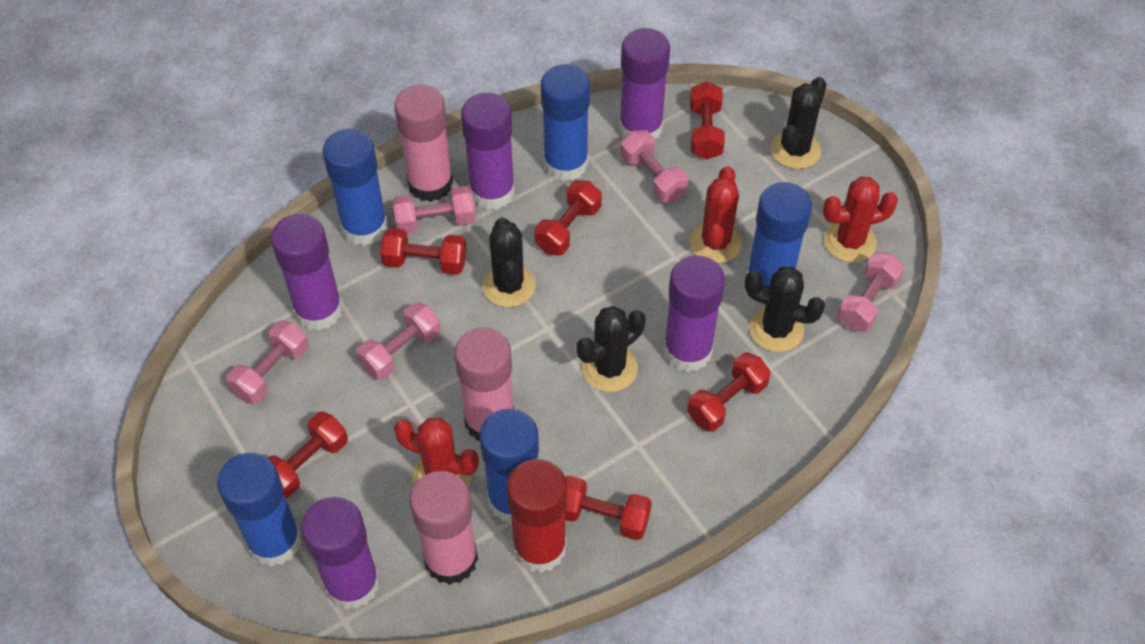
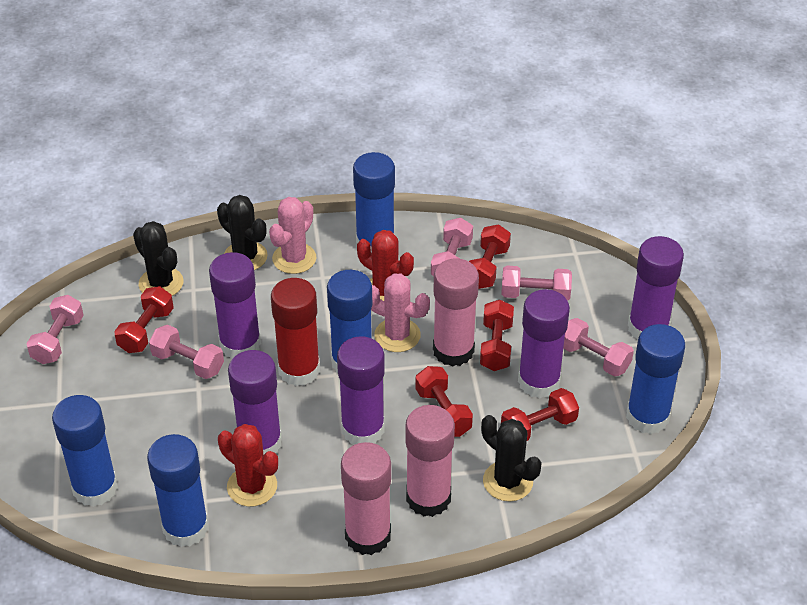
black cactus: 4 -> 3
pink cactus: 0 -> 2
red cactus: 3 -> 2
red dumbbell: 6 -> 5

